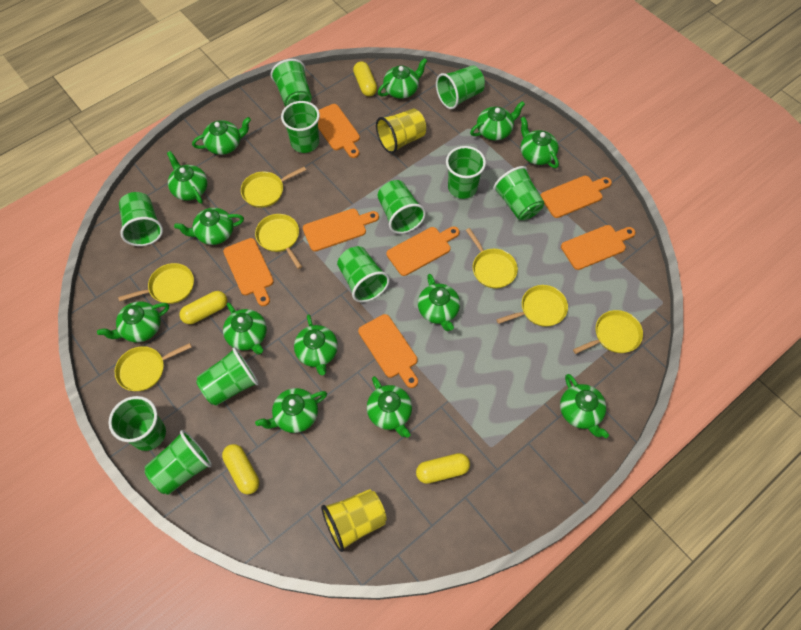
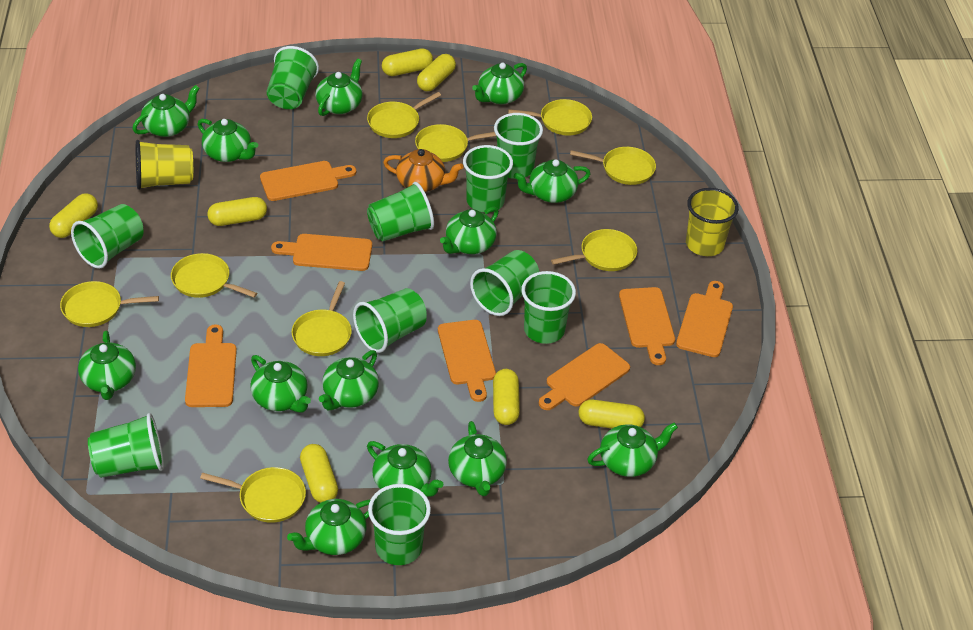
green cup: 11 -> 10
orange teapot: 0 -> 1
yellow capsule: 4 -> 7
yellow pan: 7 -> 9

